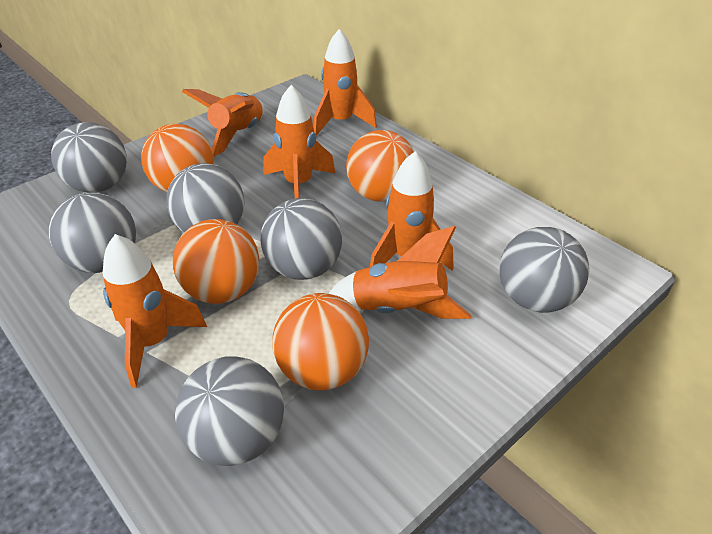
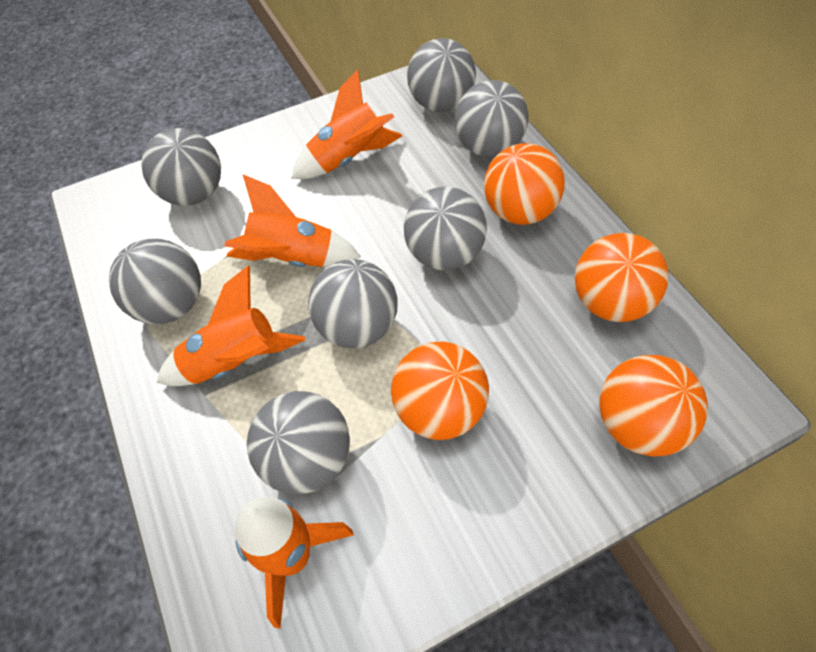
grey ball: 6 -> 7
orange rocket: 6 -> 4

